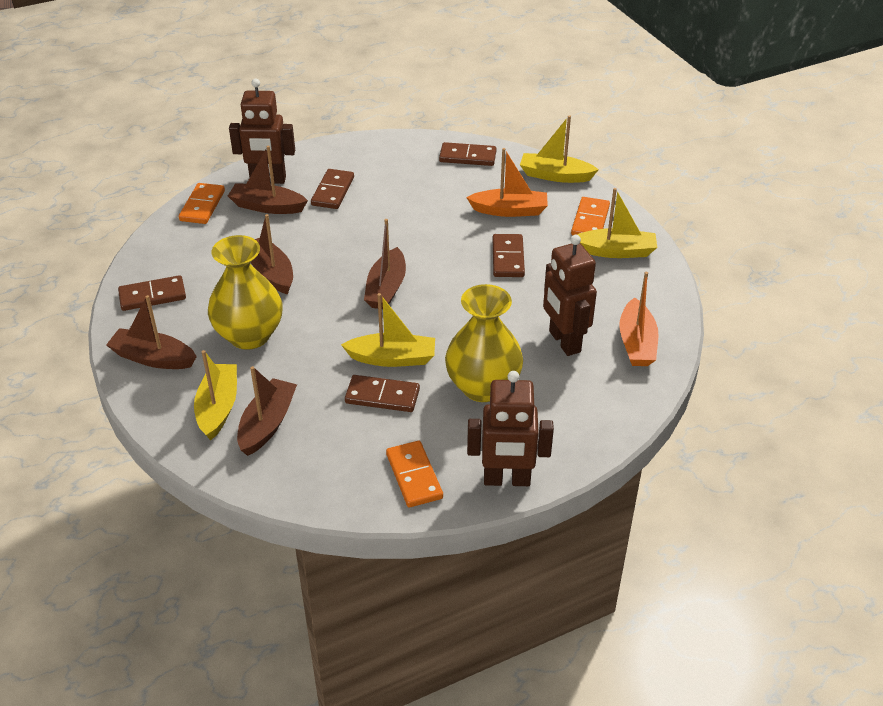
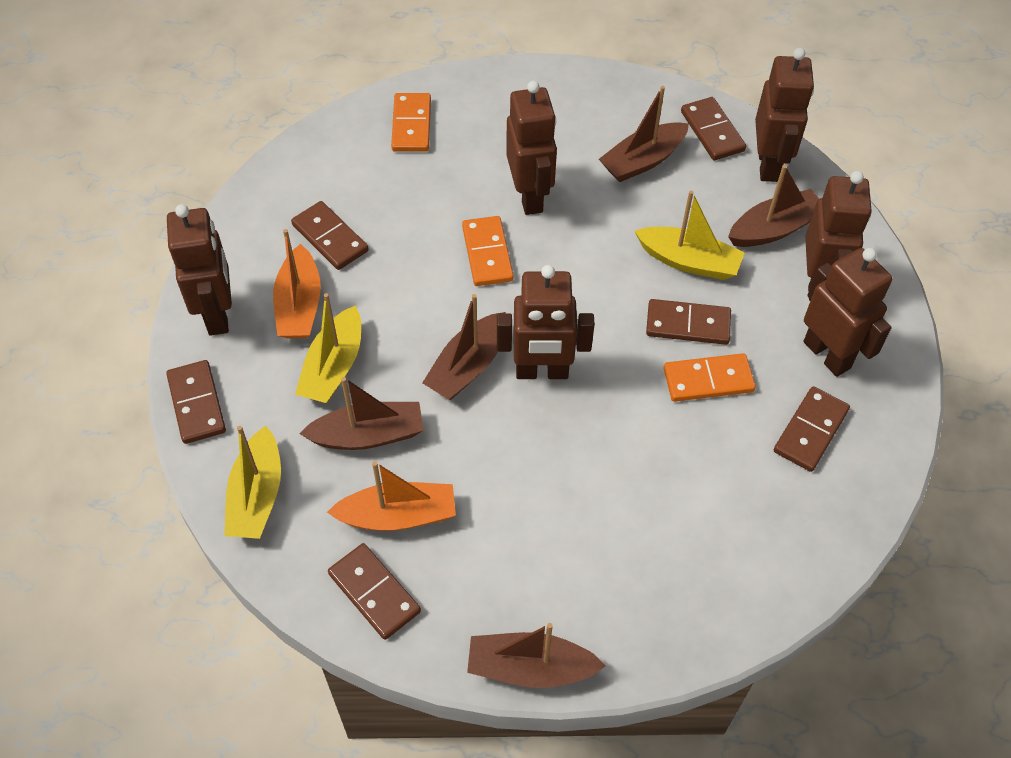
brown domino: 5 -> 6
brown robot: 3 -> 6
yellow boat: 4 -> 3
yellow vase: 2 -> 0

